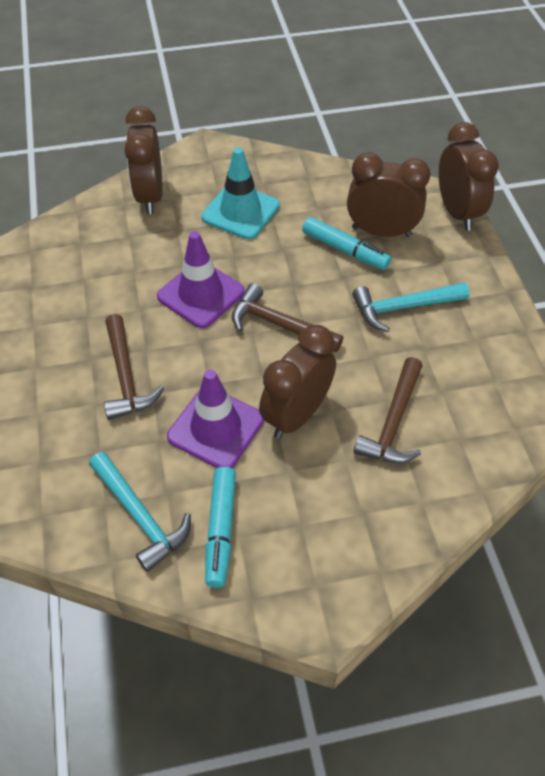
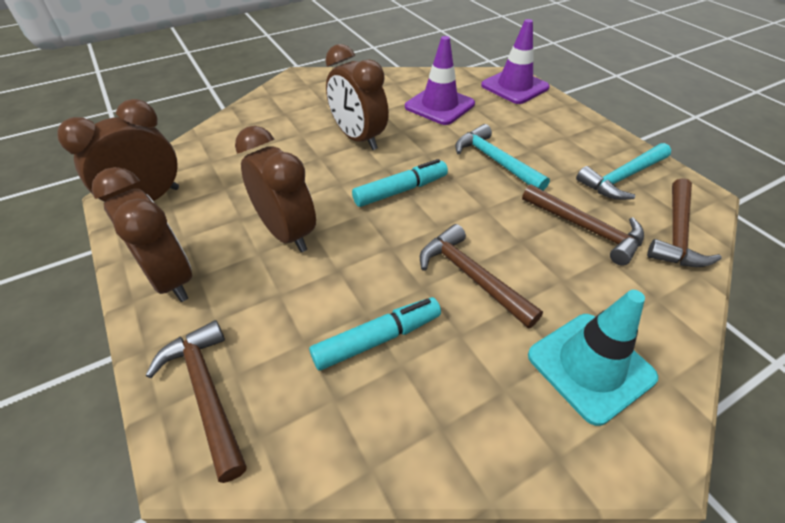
brown hammer: 3 -> 4

